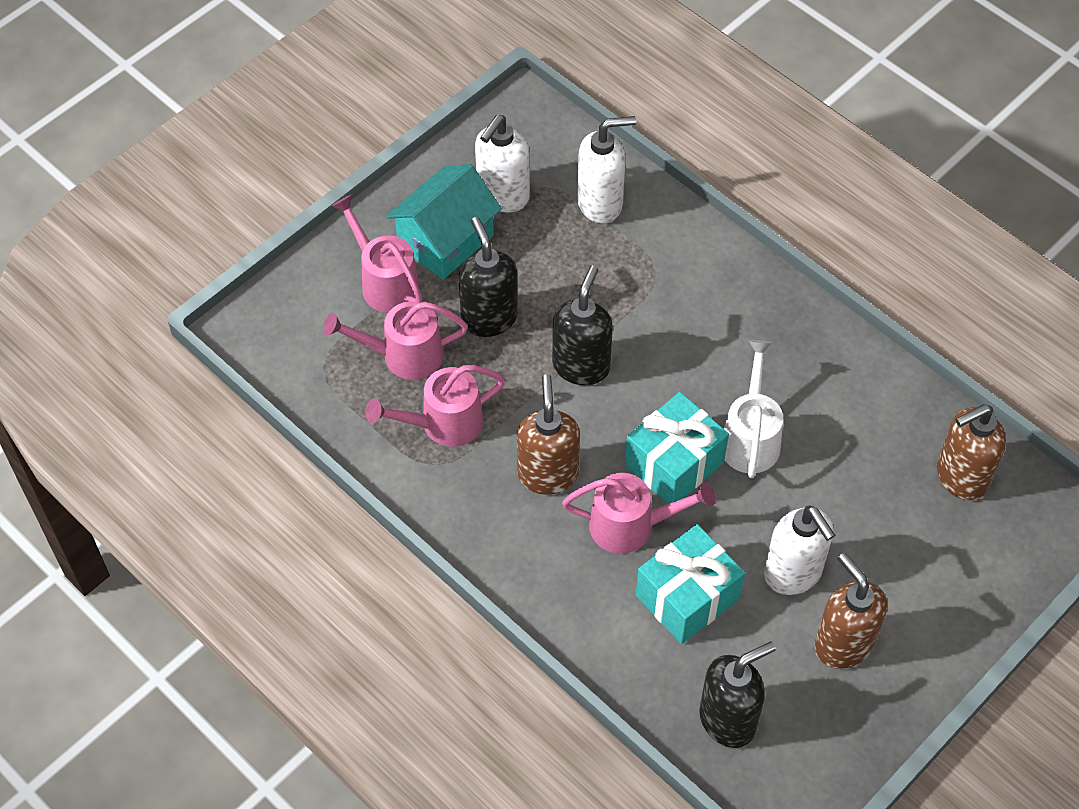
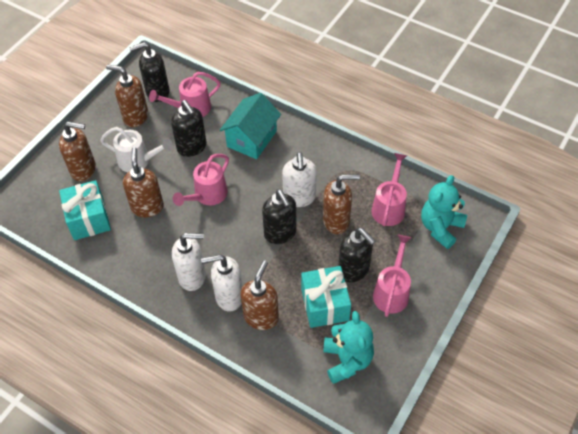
black soap dispenser: 3 -> 4
brown soap dispenser: 3 -> 5
turquoise teddy bear: 0 -> 2

